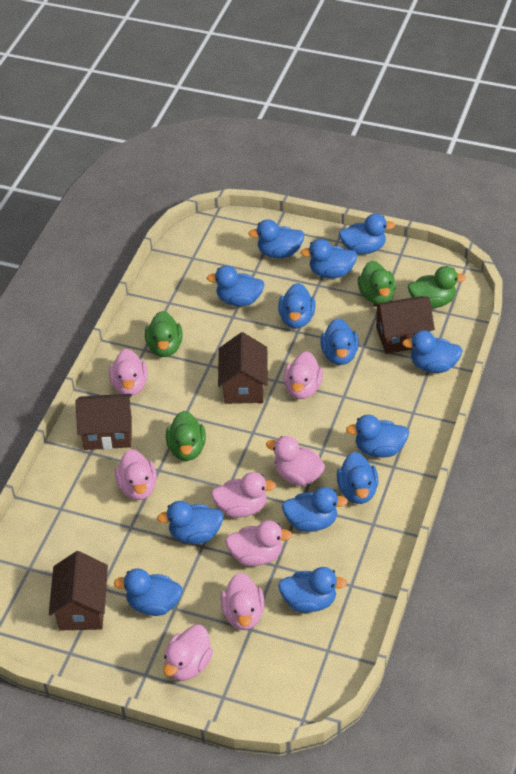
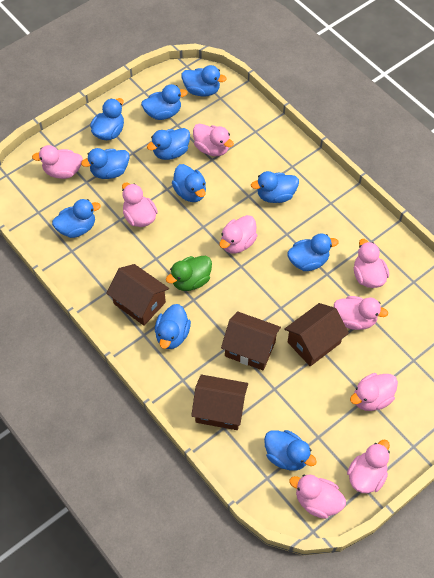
blue duck: 13 -> 11
green duck: 4 -> 1
pink duck: 8 -> 9

